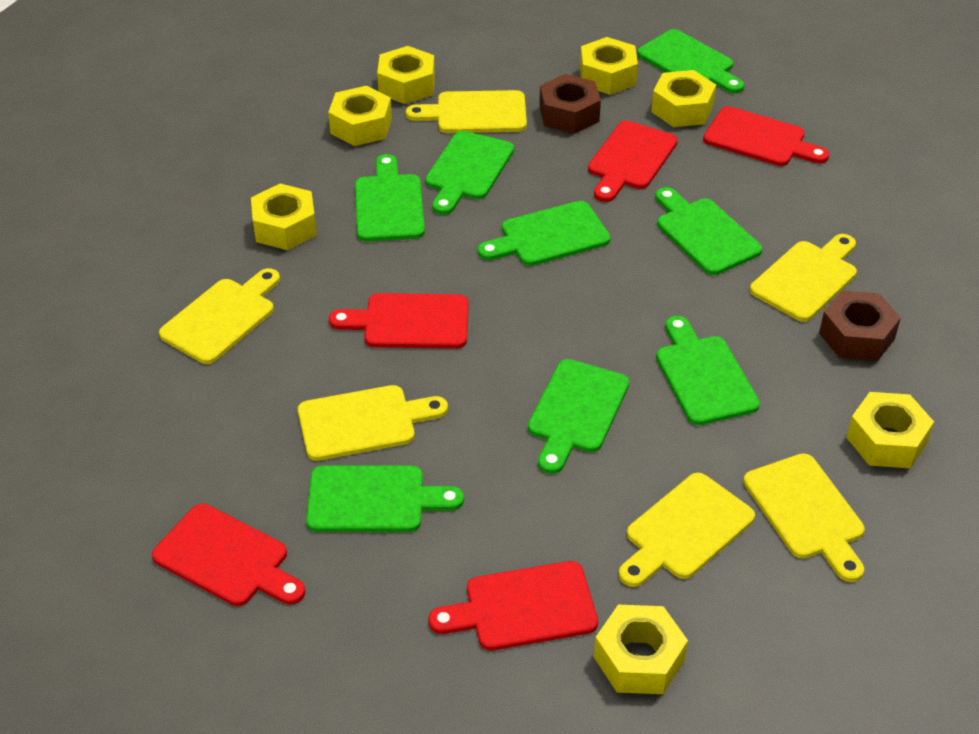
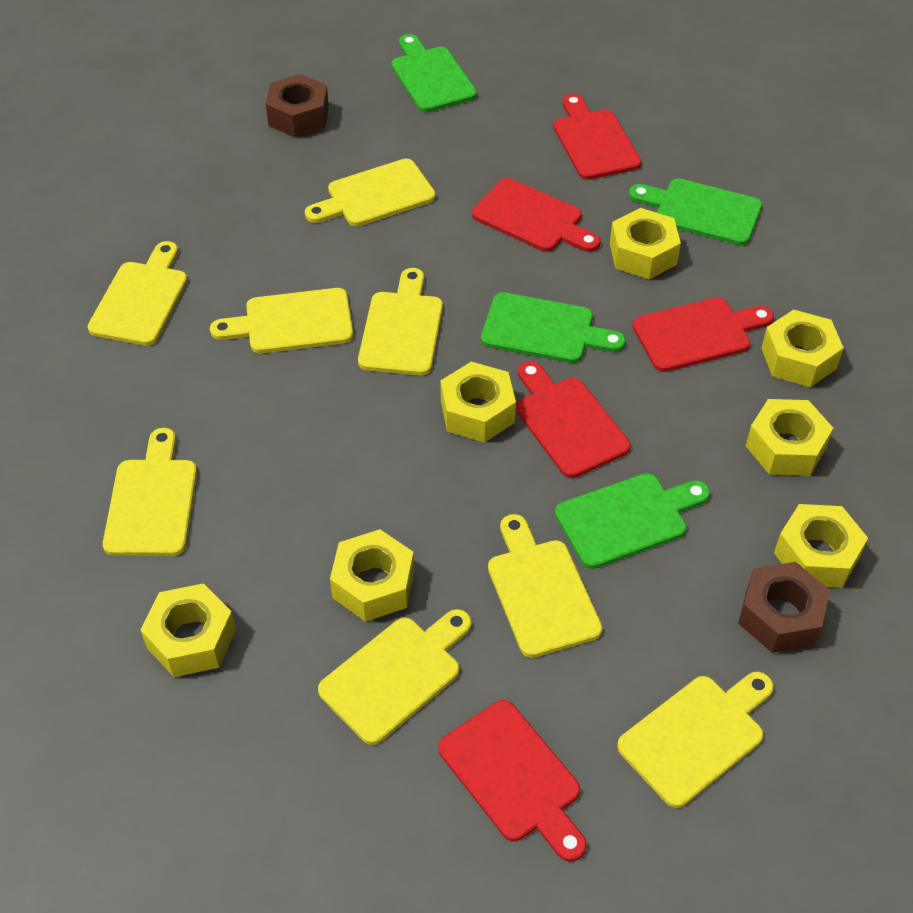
green cutting board: 8 -> 4
yellow cutting board: 6 -> 8

